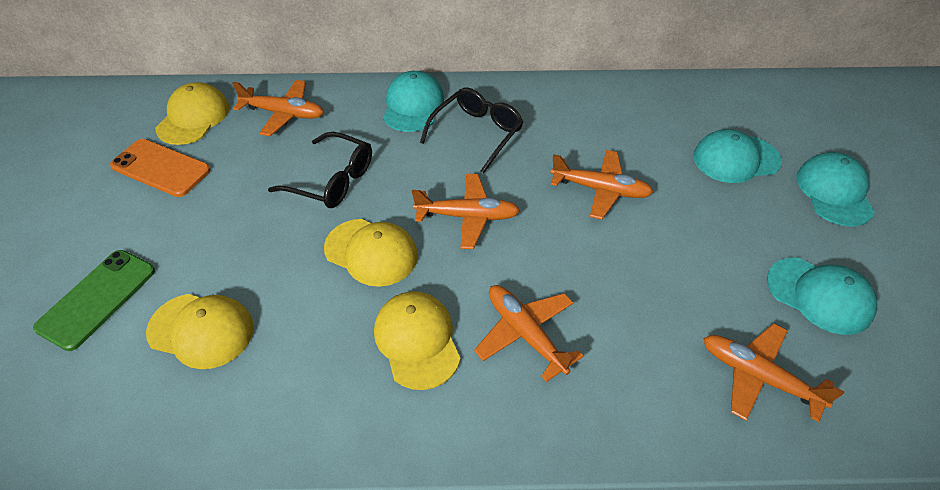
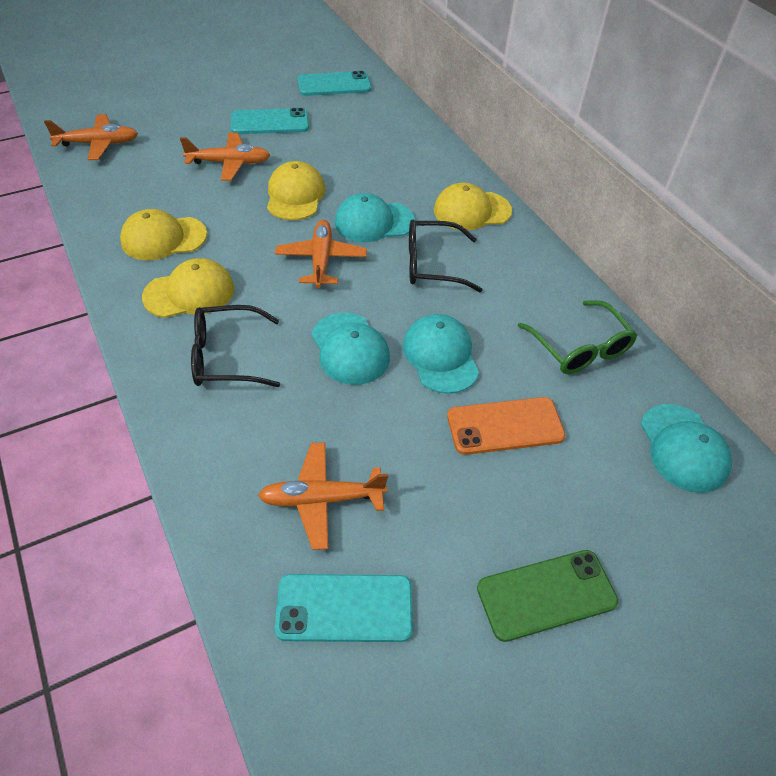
green glasses: 0 -> 1
orange plane: 5 -> 4
turquoise phone: 0 -> 3

